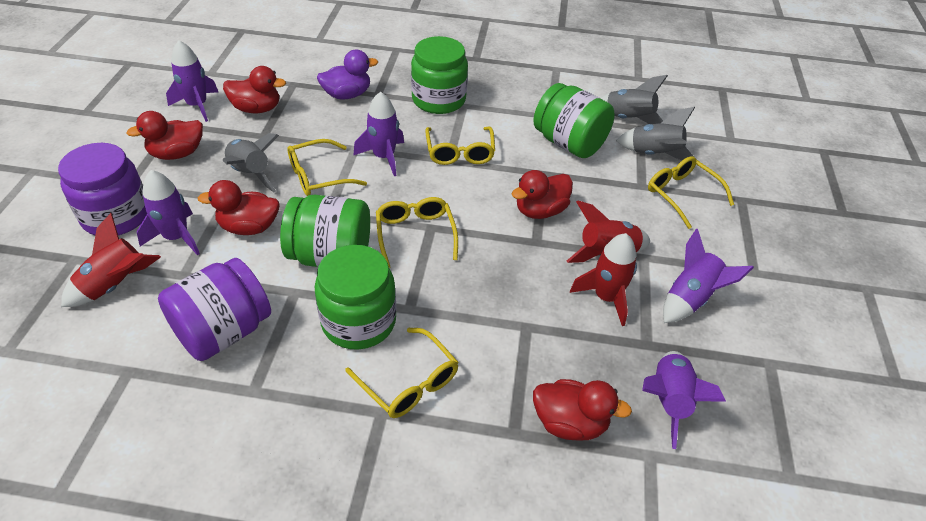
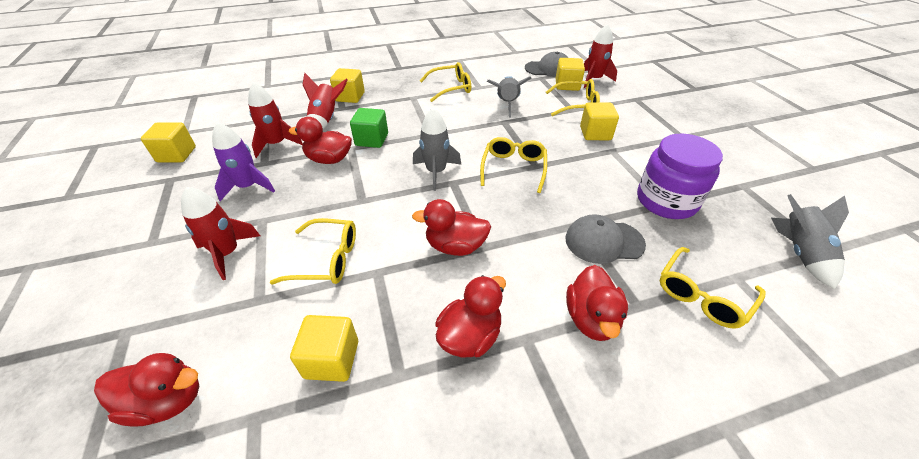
green cube: 0 -> 1
green jar: 4 -> 0
grey cap: 0 -> 2
purple duck: 1 -> 0
purple jar: 2 -> 1
purple rocket: 5 -> 1
red rocket: 3 -> 4
yellow cube: 0 -> 5

